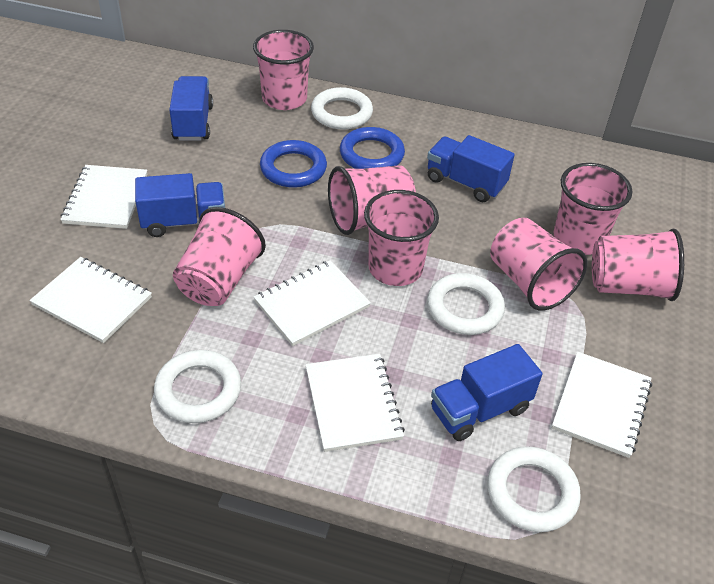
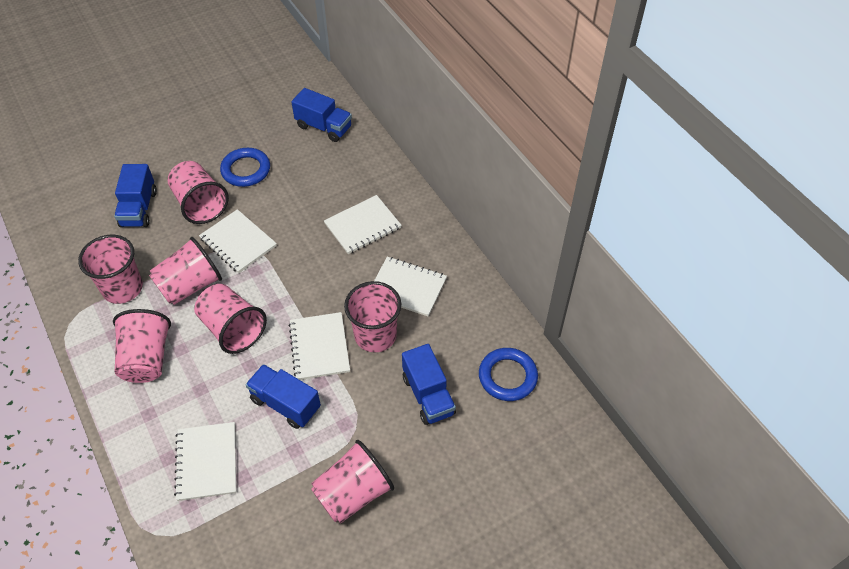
white ring: 4 -> 0

